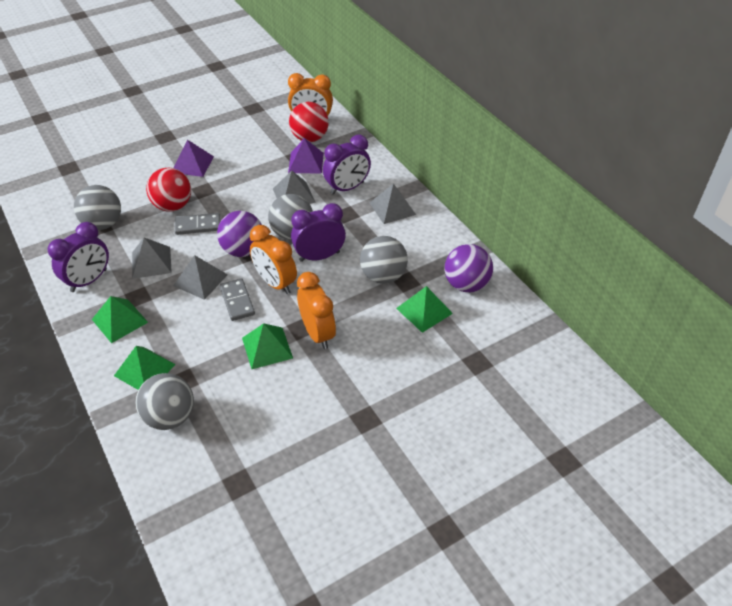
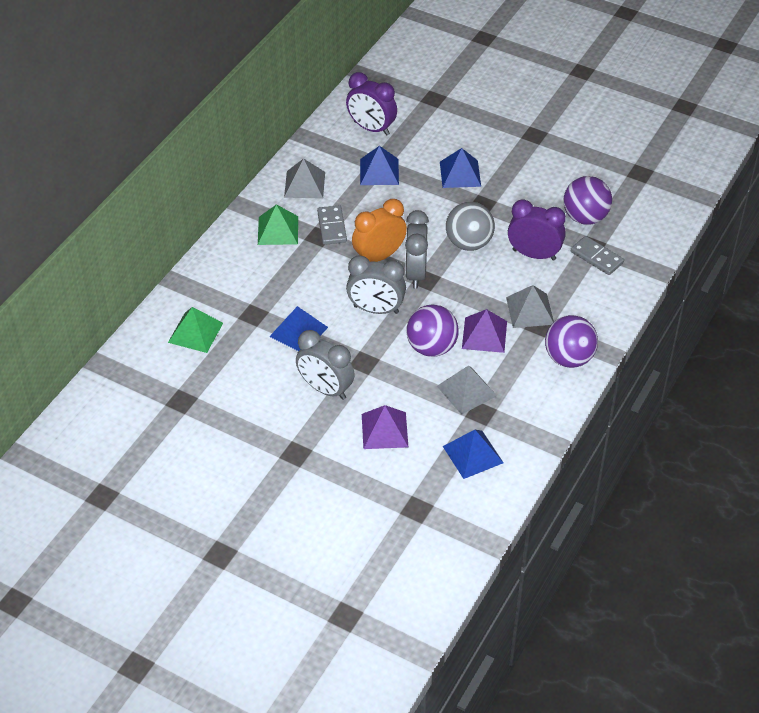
blue pyramid: 0 -> 4
green pyramid: 4 -> 2
grey ball: 4 -> 1
grey clock: 0 -> 3
grey pyramid: 4 -> 3
orange clock: 3 -> 1
purple ball: 2 -> 3
purple clock: 3 -> 2
red ball: 2 -> 0

